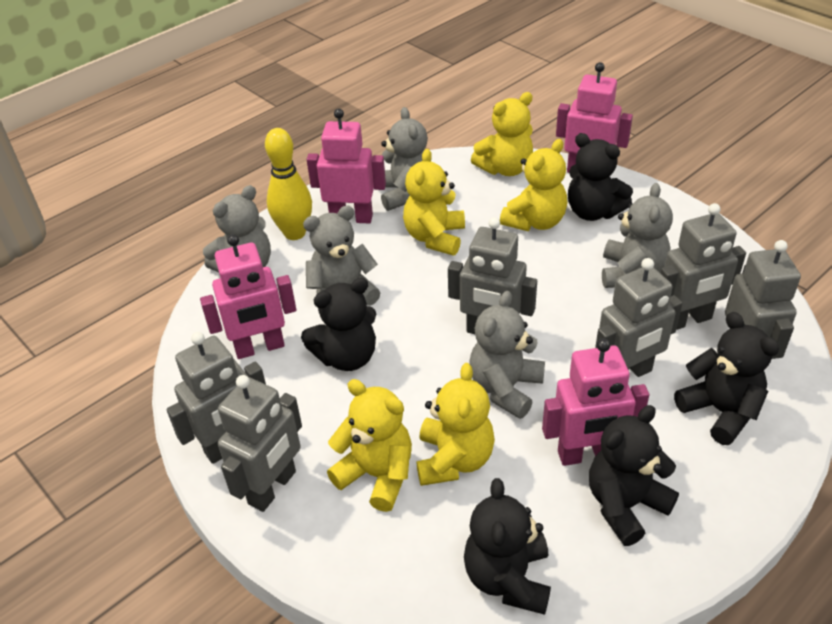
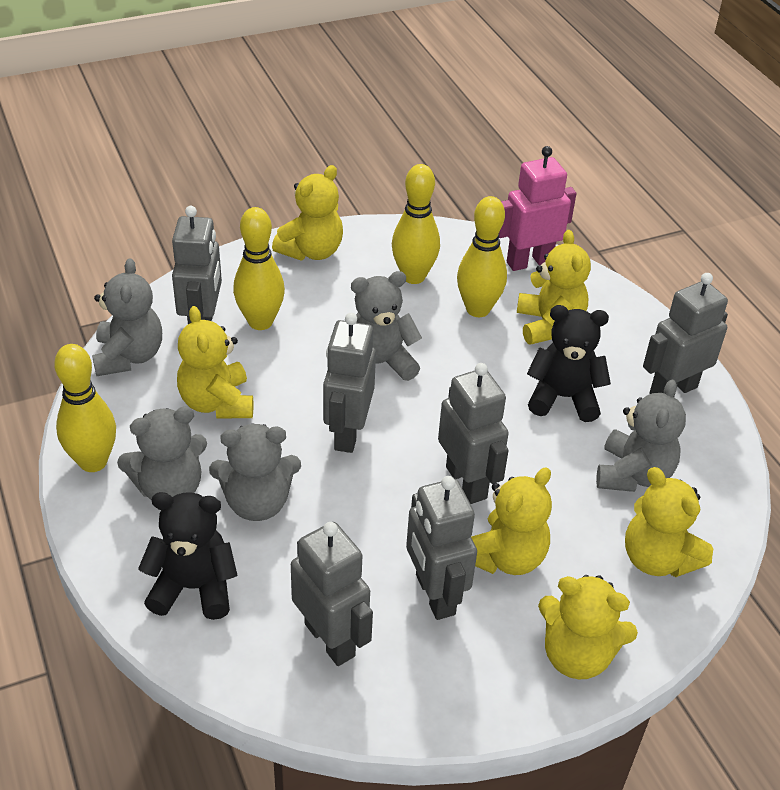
black teddy bear: 5 -> 2
pink robot: 4 -> 1
yellow bowling pin: 1 -> 4
yellow teddy bear: 5 -> 6

